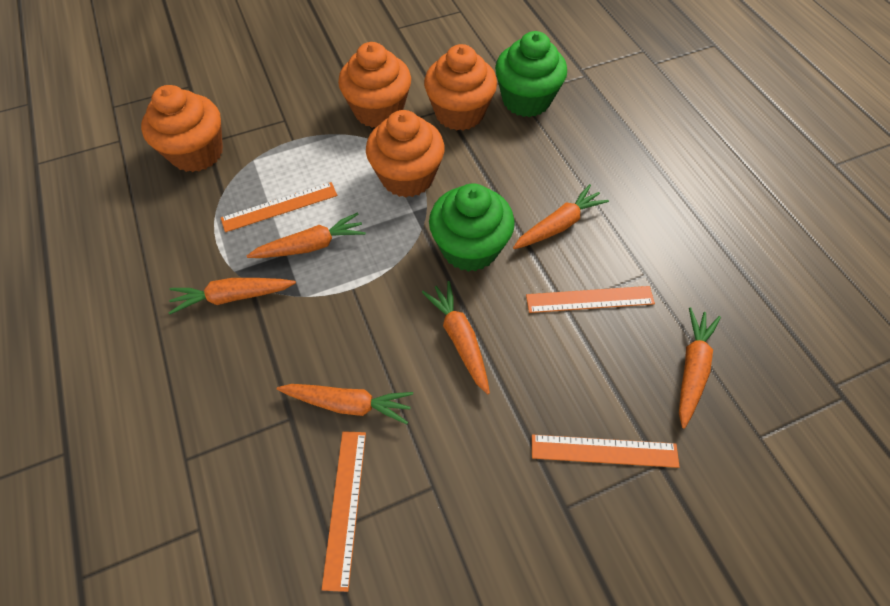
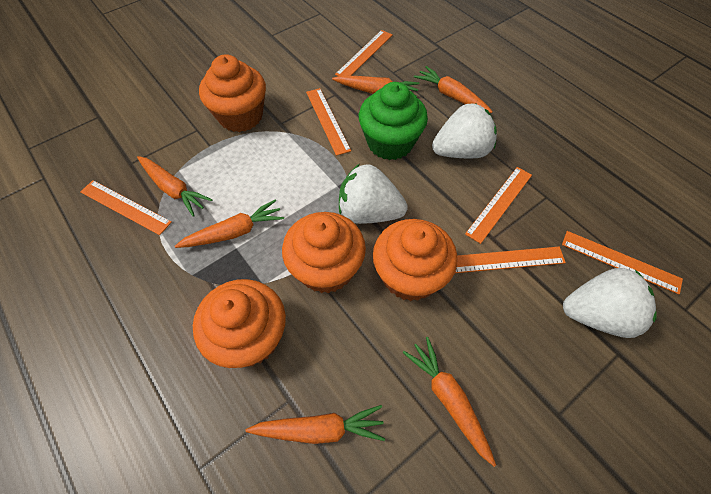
green cupcake: 2 -> 1
orange ruler: 4 -> 6
white strawberry: 0 -> 3

